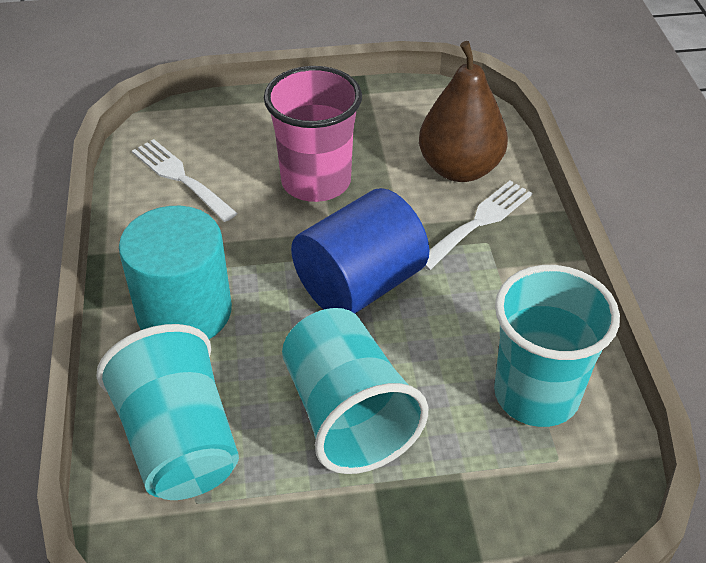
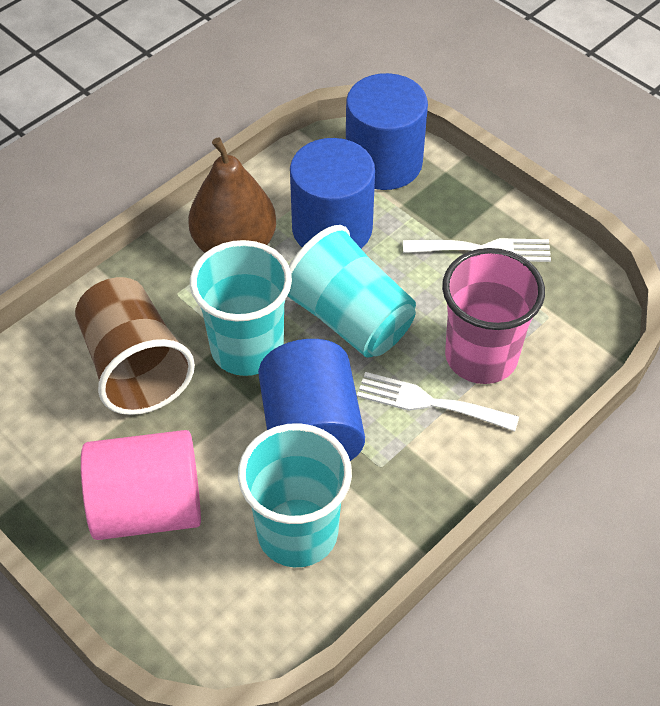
blue cylinder: 1 -> 3
brown cup: 0 -> 1
pink cylinder: 0 -> 1
turquoise cylinder: 1 -> 0

